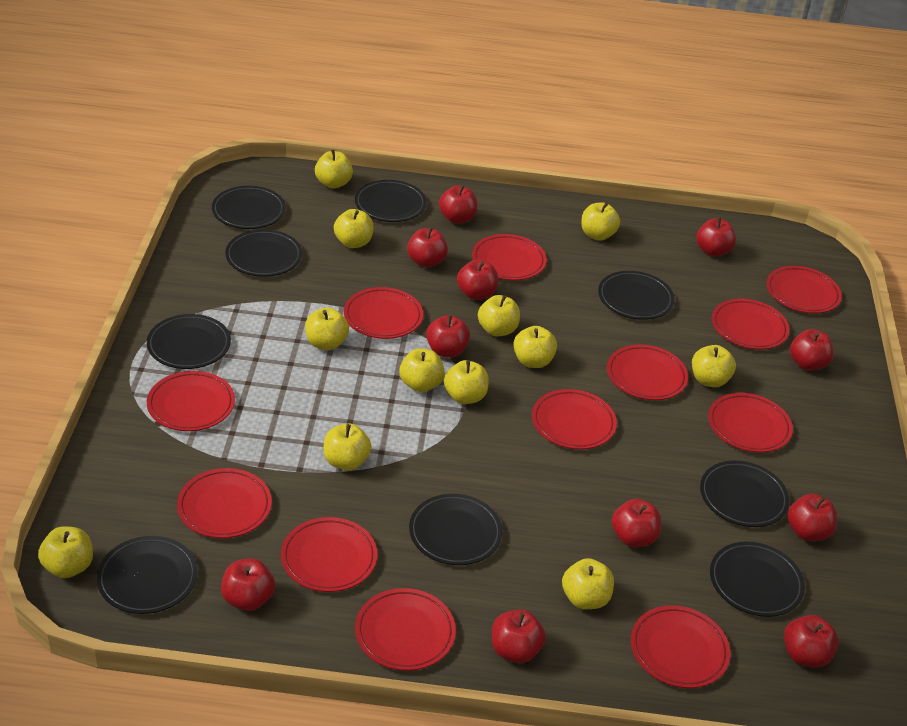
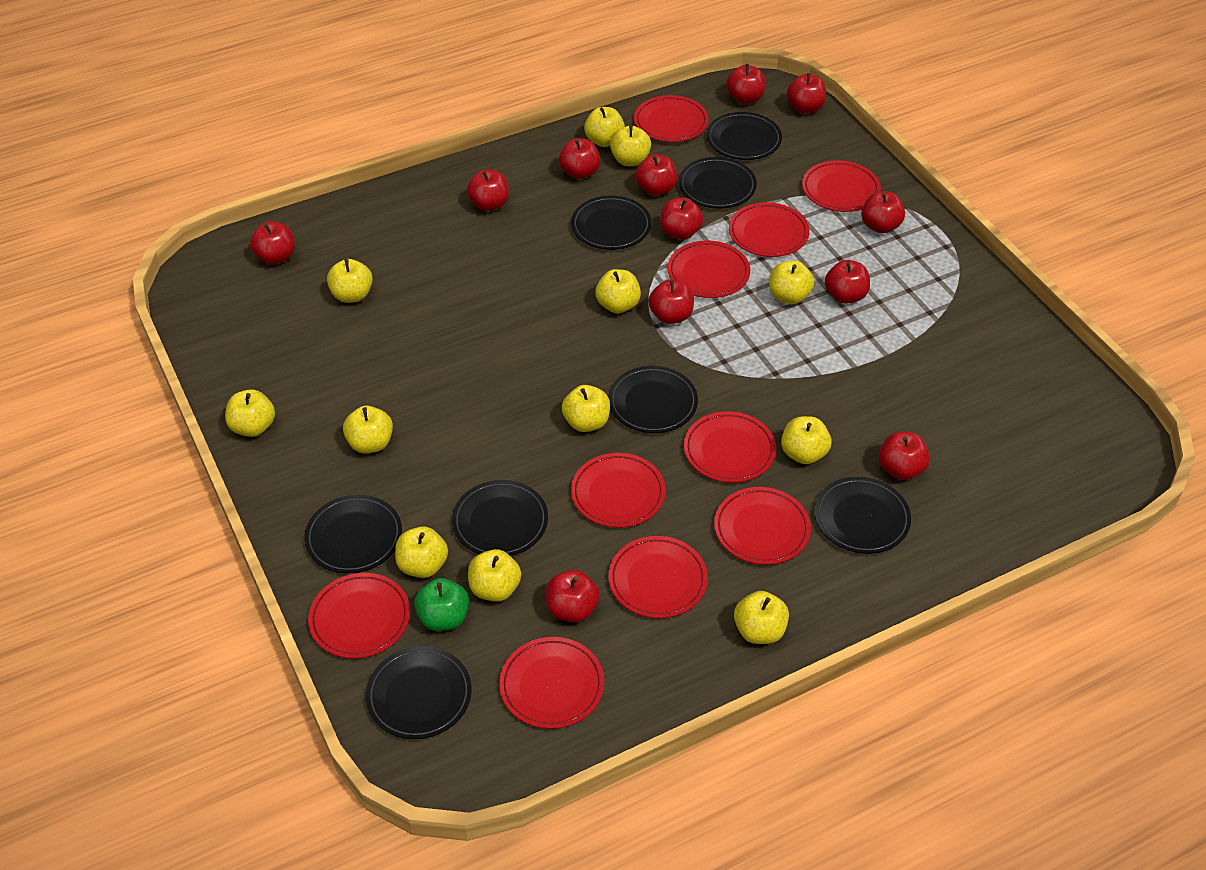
black plate: 9 -> 8
green apple: 0 -> 1
red apple: 11 -> 12
red plate: 12 -> 10

